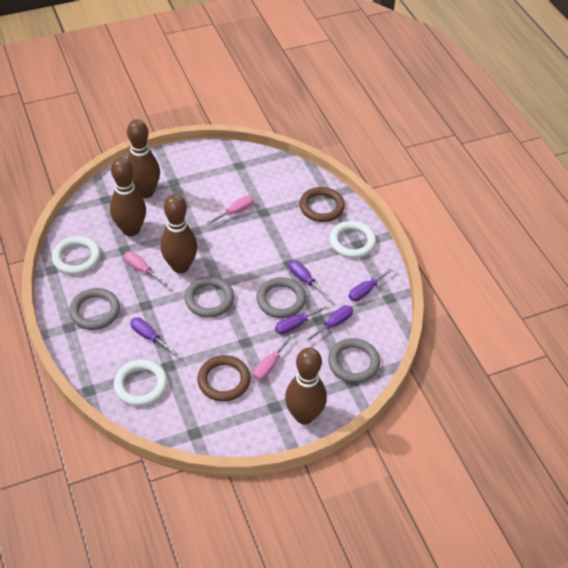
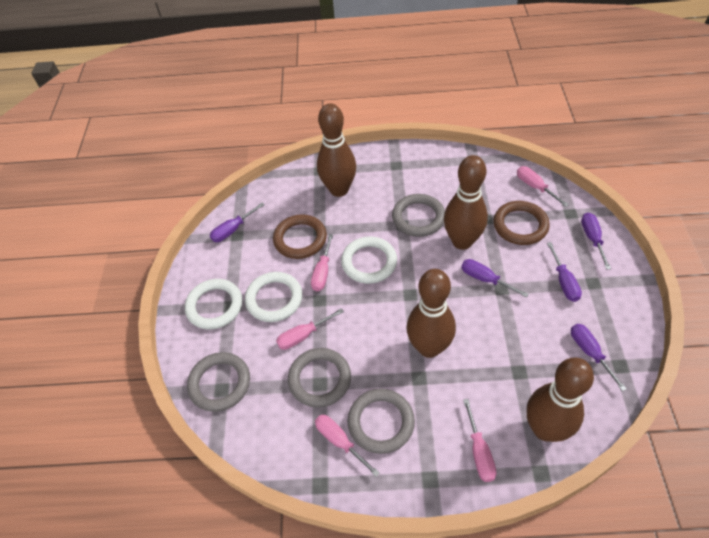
pink screwdriver: 3 -> 5

